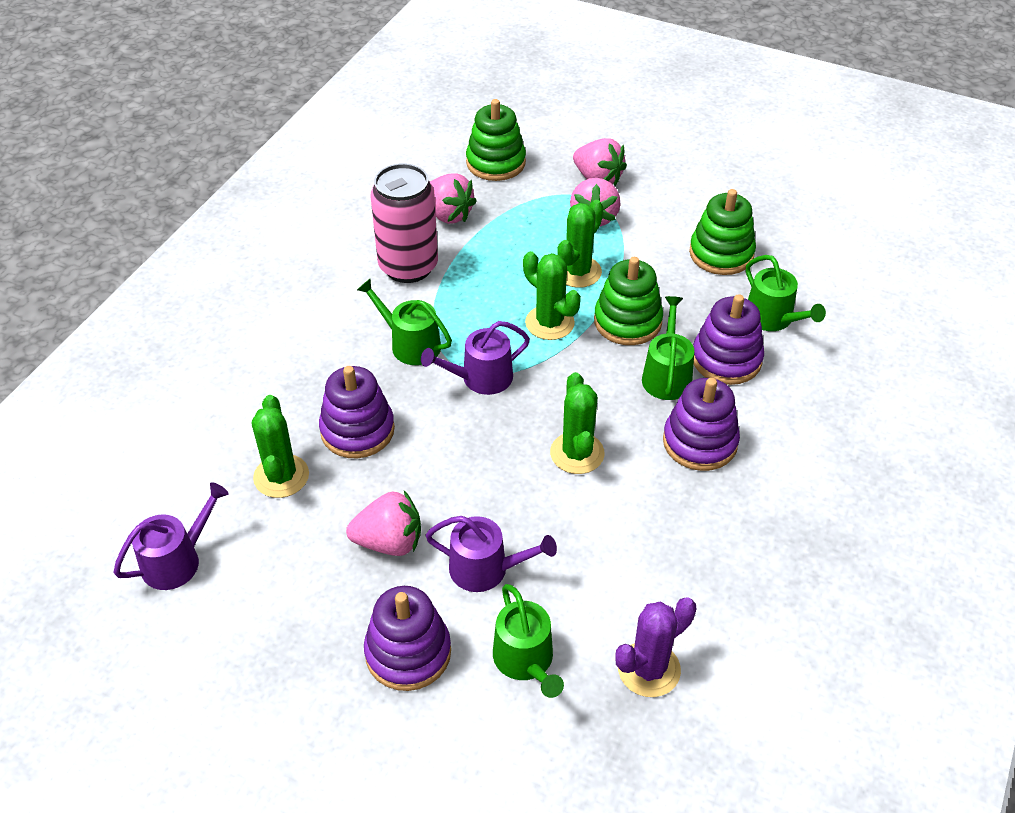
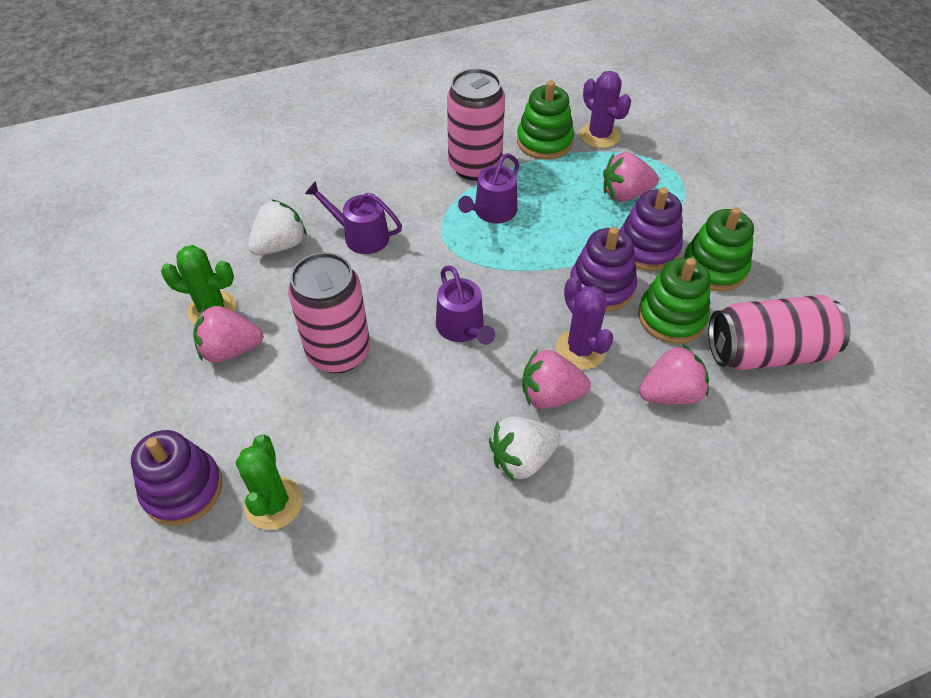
green cactus: 4 -> 2
green watering can: 4 -> 0
pink can: 1 -> 3
purple cactus: 1 -> 2
purple stacking toy: 4 -> 3
white strawberry: 0 -> 2

